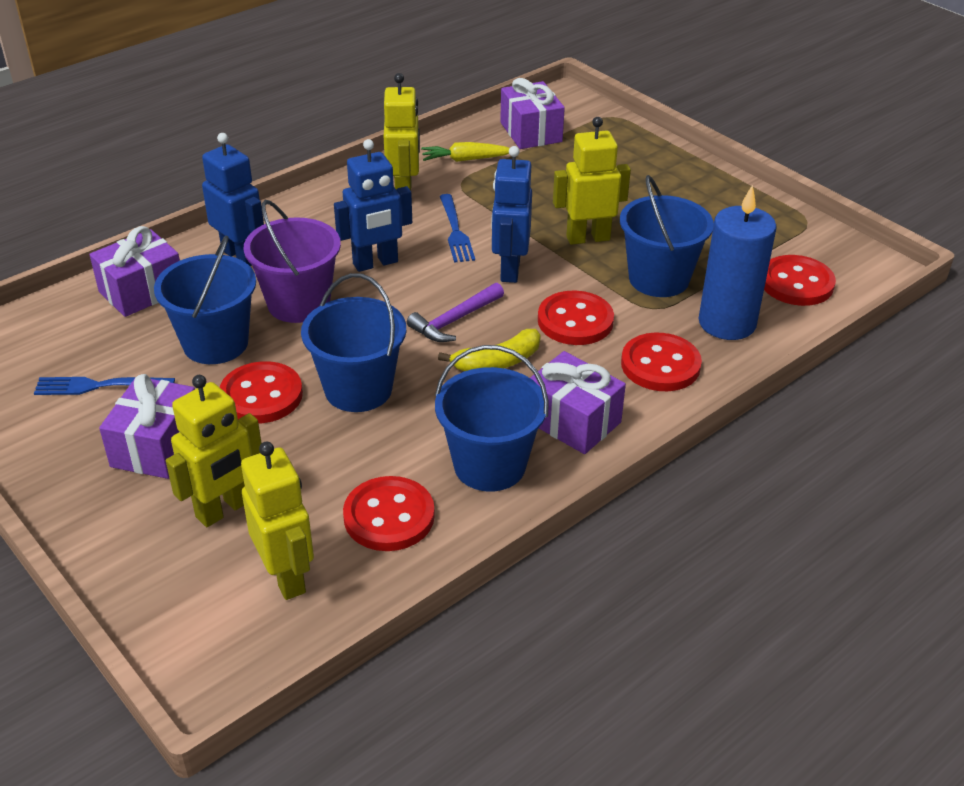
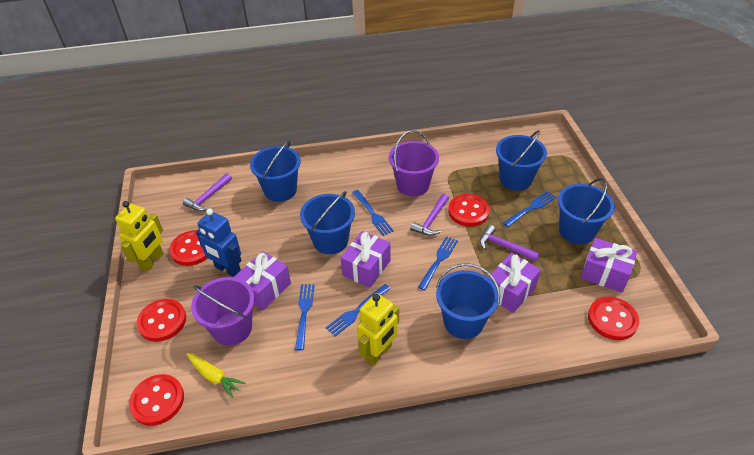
blue bucket: 4 -> 5
blue candle: 1 -> 0
blue fork: 2 -> 5
blue robot: 3 -> 1
purple bucket: 1 -> 2
purple hammer: 1 -> 3
yellow banana: 1 -> 0
yellow robot: 4 -> 2

